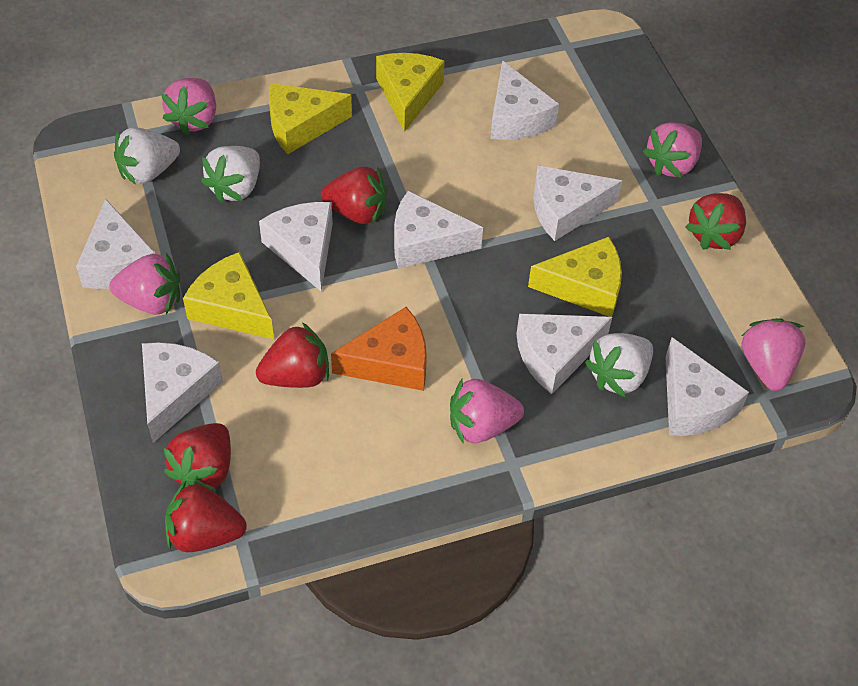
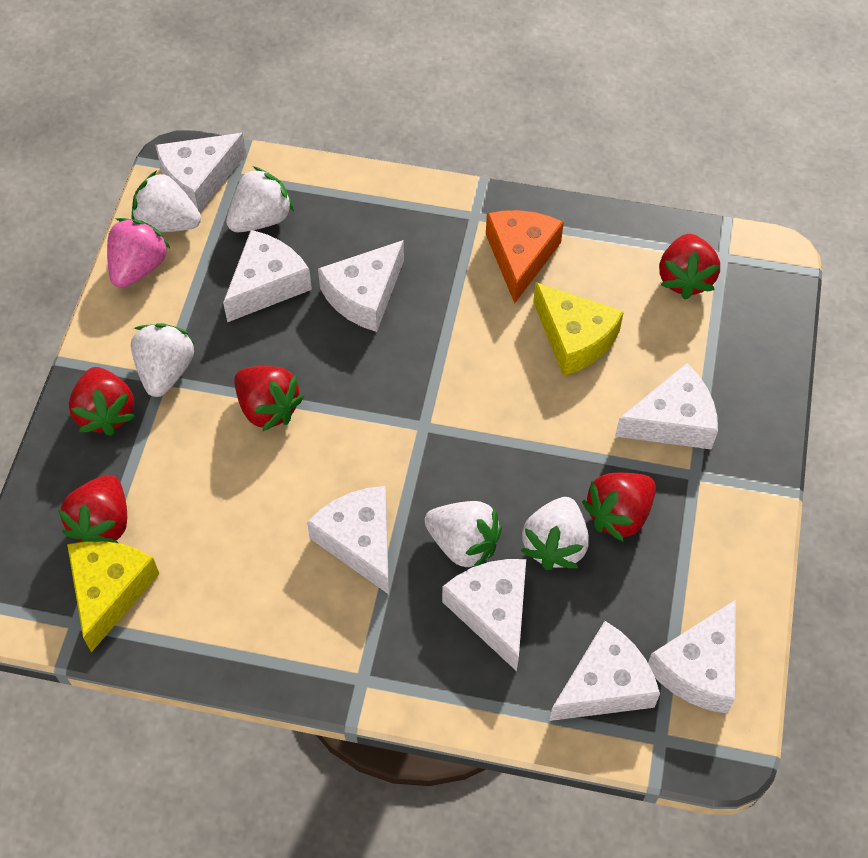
pink strawberry: 5 -> 1
white strawberry: 3 -> 5
yellow cheese: 4 -> 2

